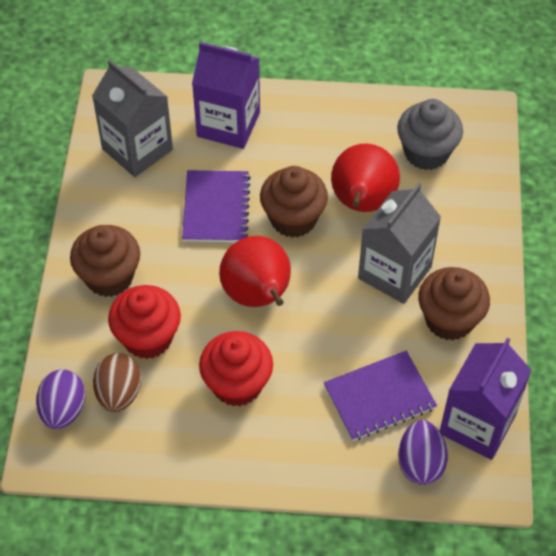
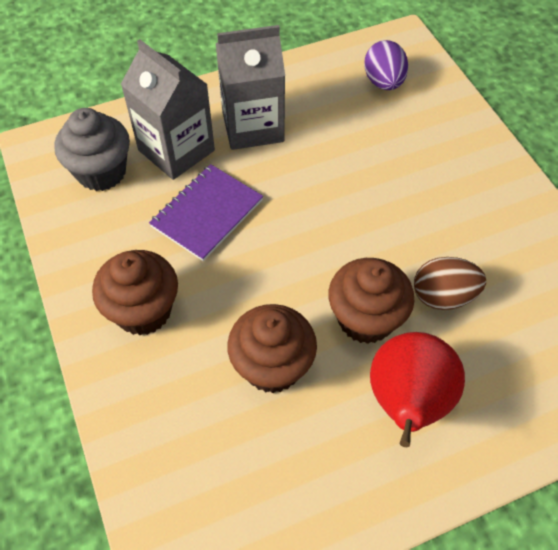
purple carton: 2 -> 0
purple egg: 2 -> 1
purple notebook: 2 -> 1
red cupcake: 2 -> 0
red pear: 2 -> 1

